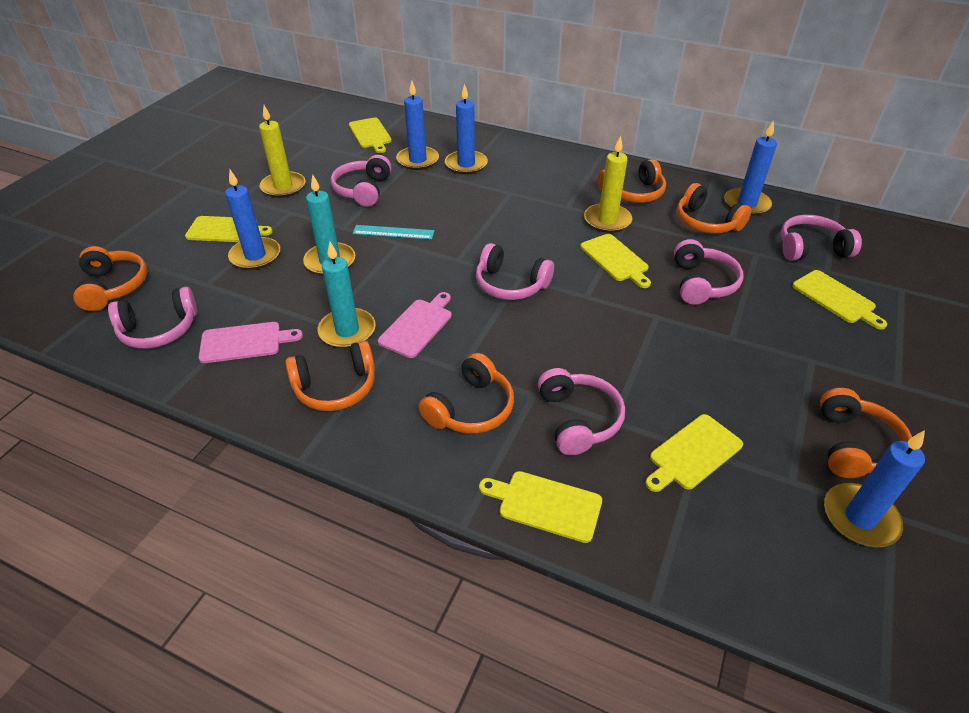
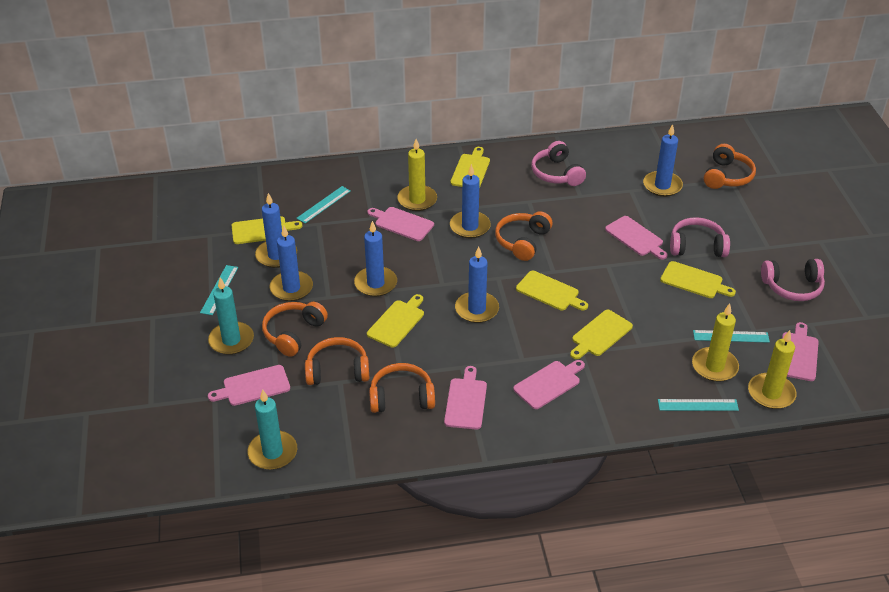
blue candle: 5 -> 6
orange headphones: 6 -> 5
pink cutting board: 2 -> 6
pink headphones: 6 -> 3
turquoise ruler: 1 -> 4
yellow candle: 2 -> 3

